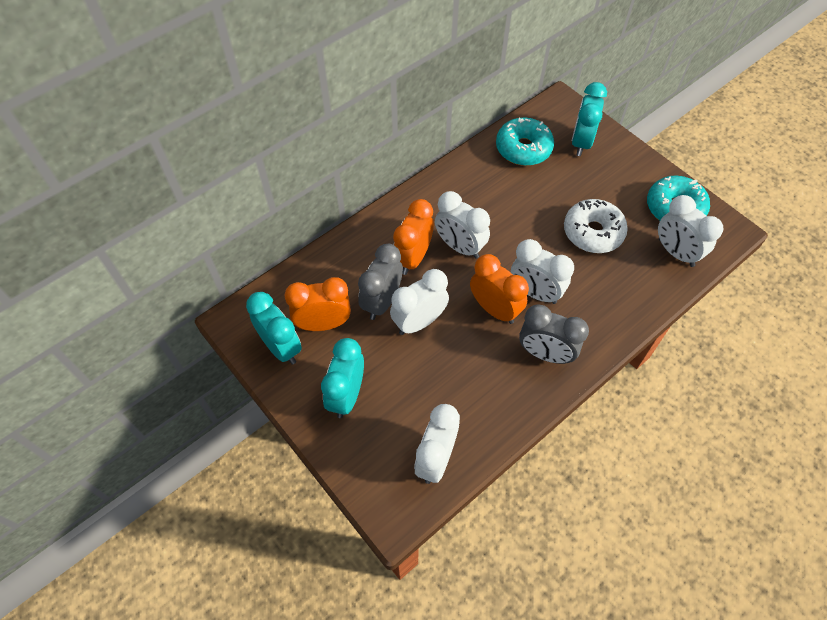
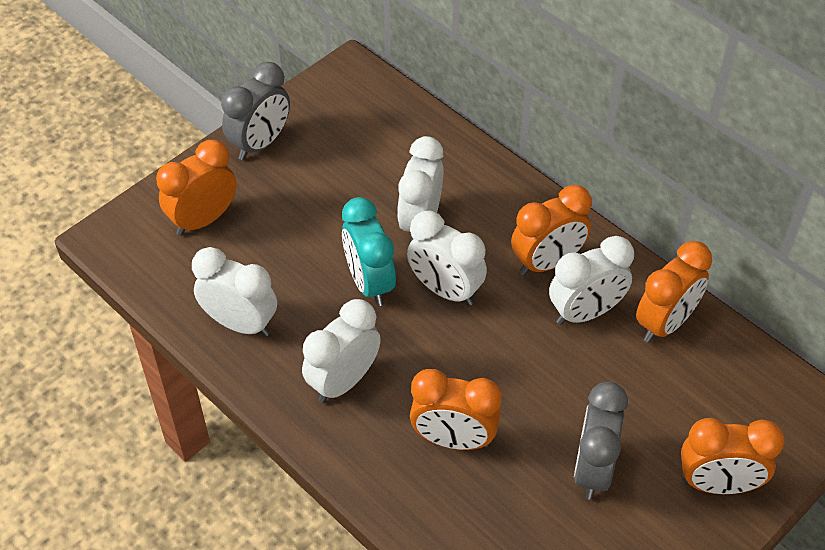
orange clock: 3 -> 5
turquoise clock: 3 -> 1
turquoise donut: 2 -> 0
white donut: 1 -> 0

